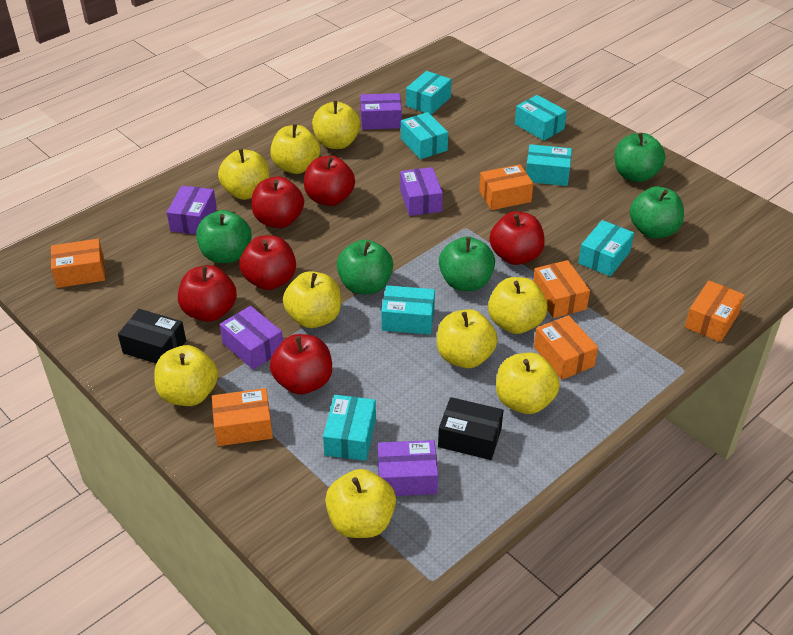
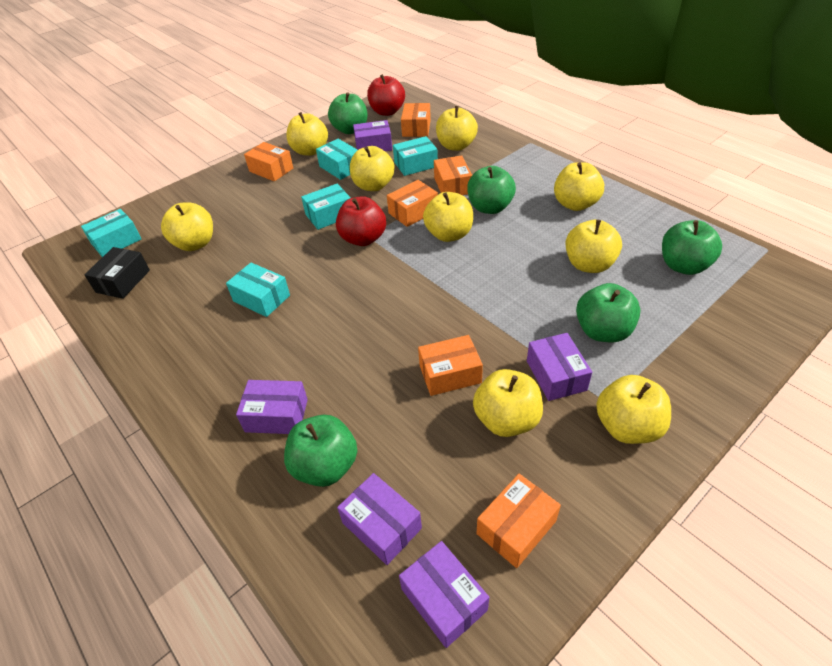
black box: 2 -> 1
red apple: 6 -> 2
turquoise box: 7 -> 5

